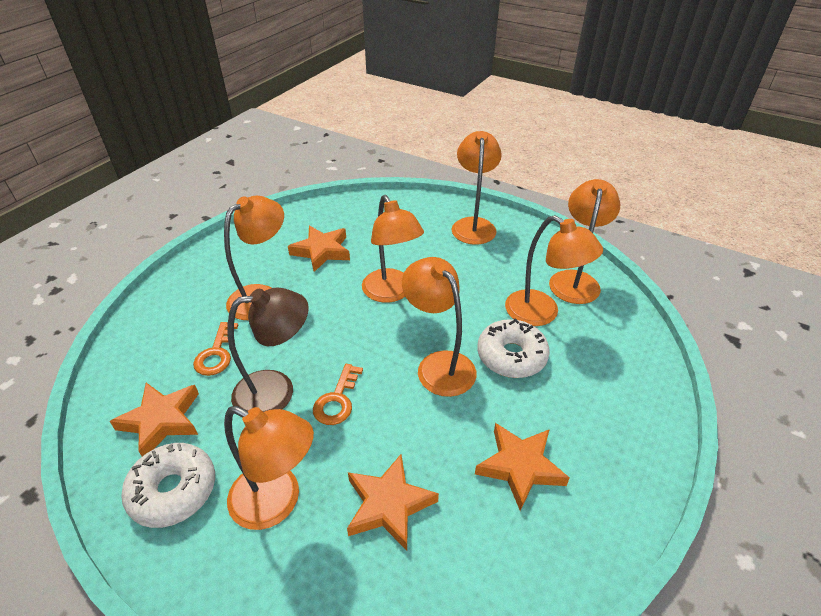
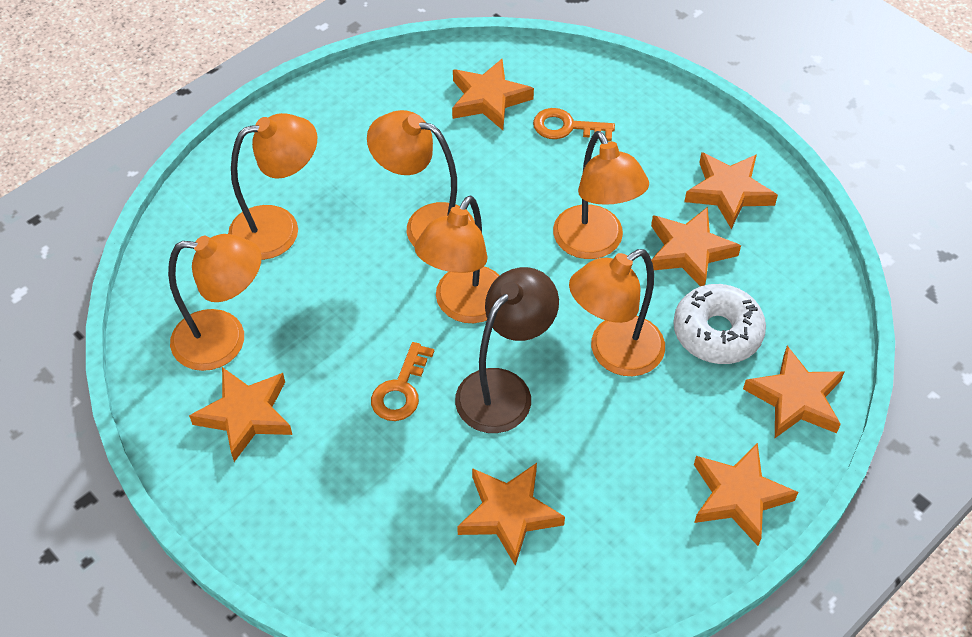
orange lamp: 7 -> 6
orange star: 4 -> 7
white donut: 2 -> 1

